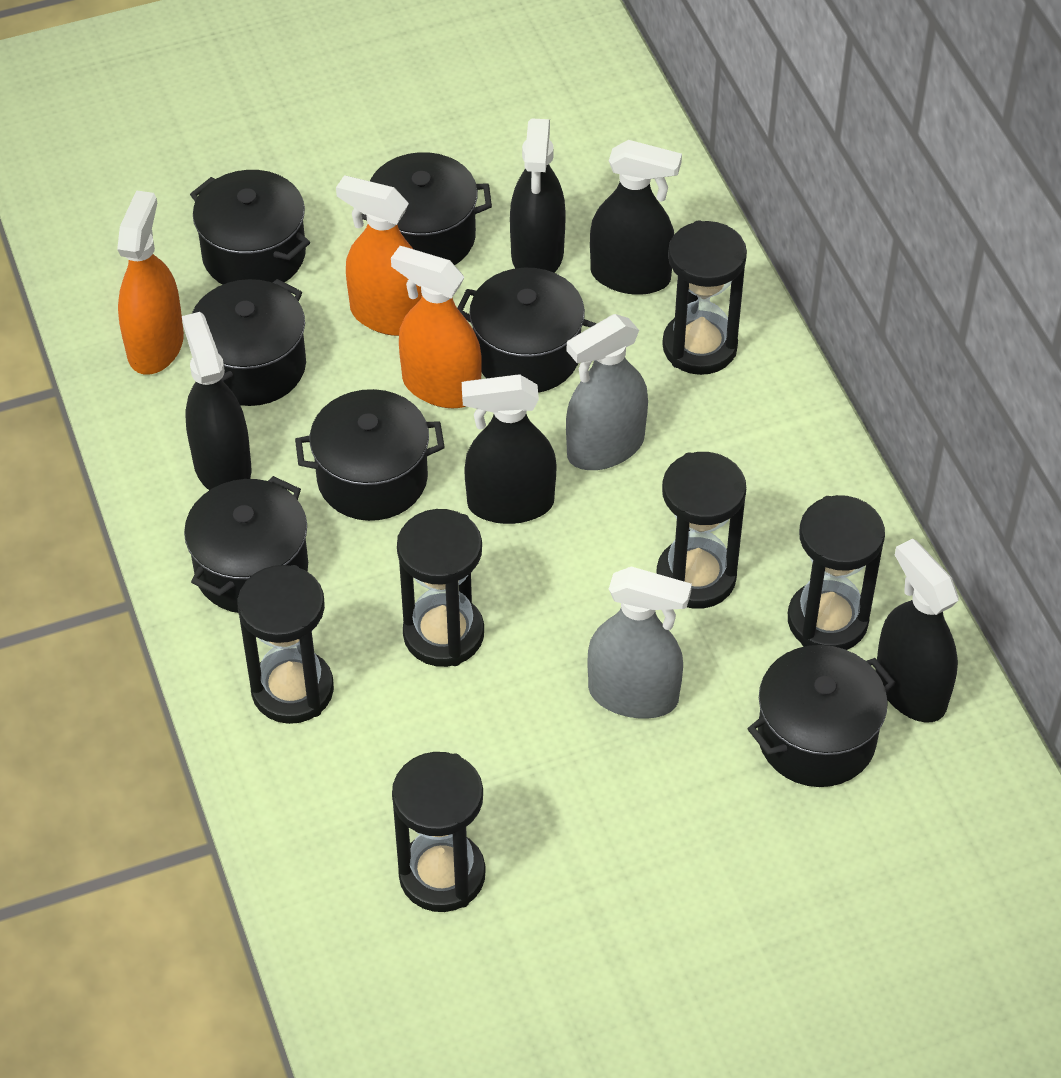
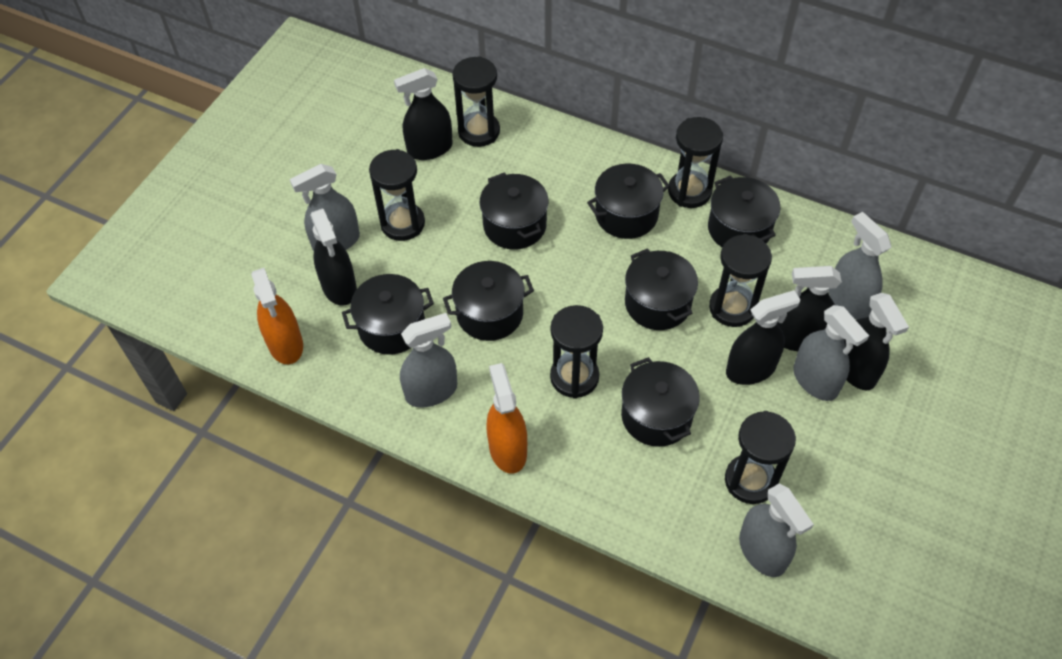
grey spray bottle: 2 -> 5
orange spray bottle: 3 -> 2

